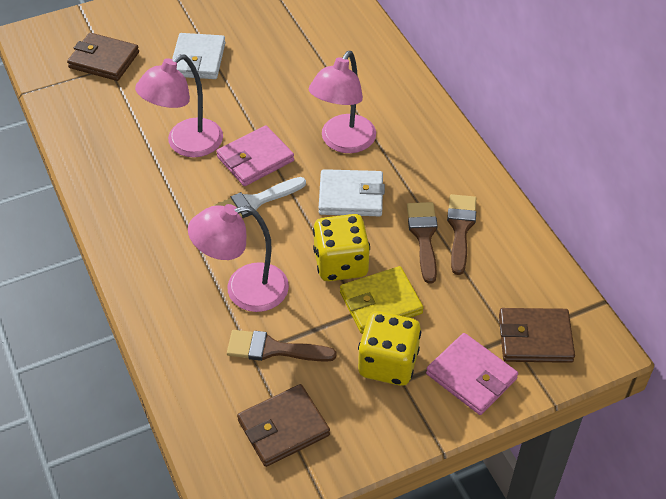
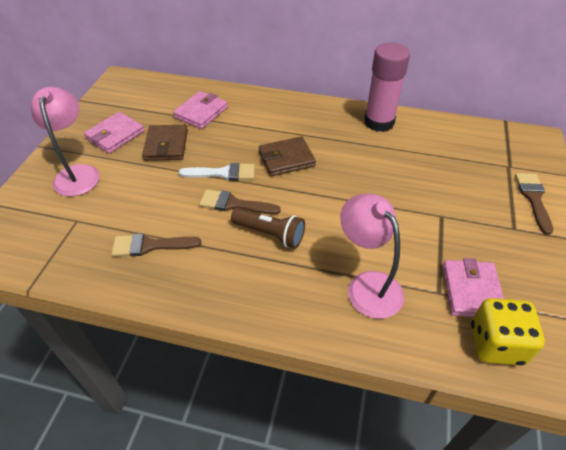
brown flashlight: 0 -> 1
brown wallet: 3 -> 2
pink glue stick: 0 -> 1
pink lamp: 3 -> 2
pink wallet: 2 -> 3
white wallet: 2 -> 0
yellow dice: 2 -> 1
yellow wallet: 1 -> 0

